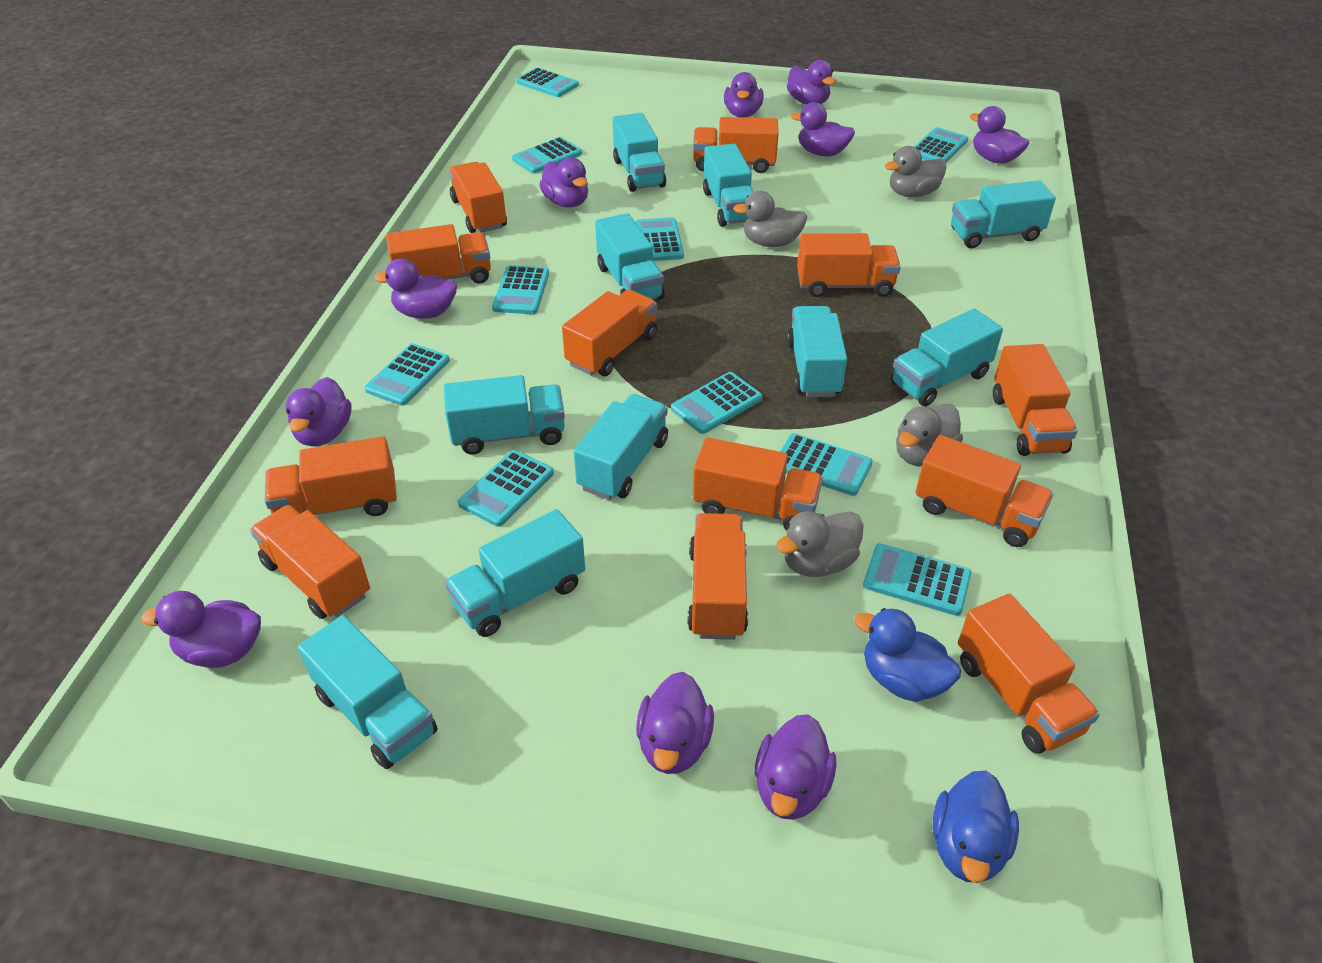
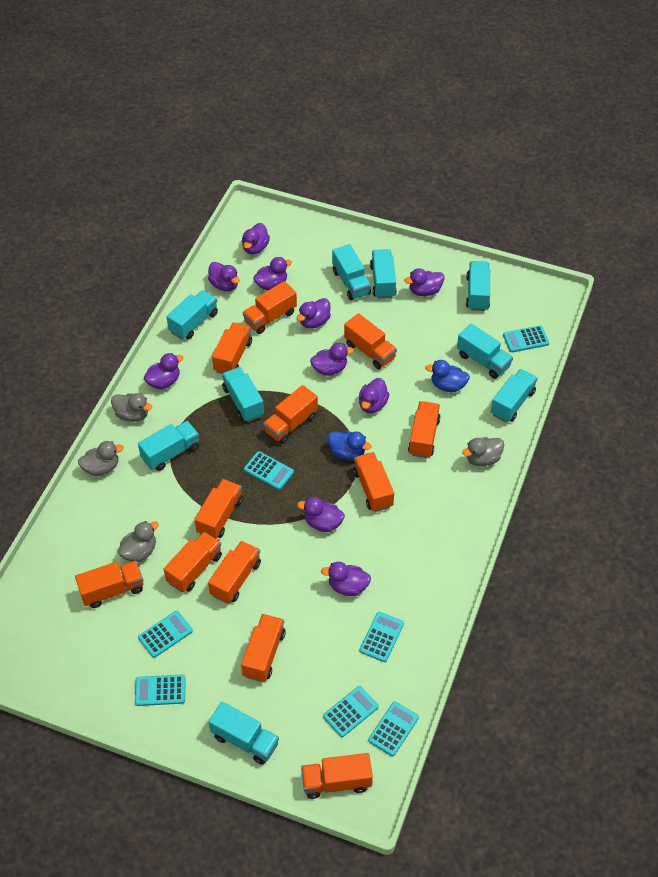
turquoise calculator: 10 -> 7
turquoise truck: 10 -> 9

